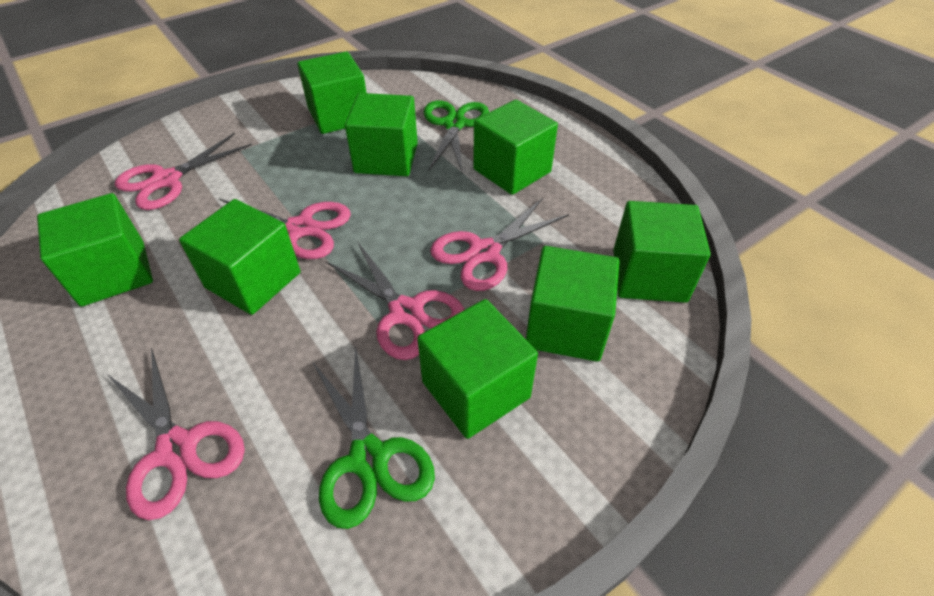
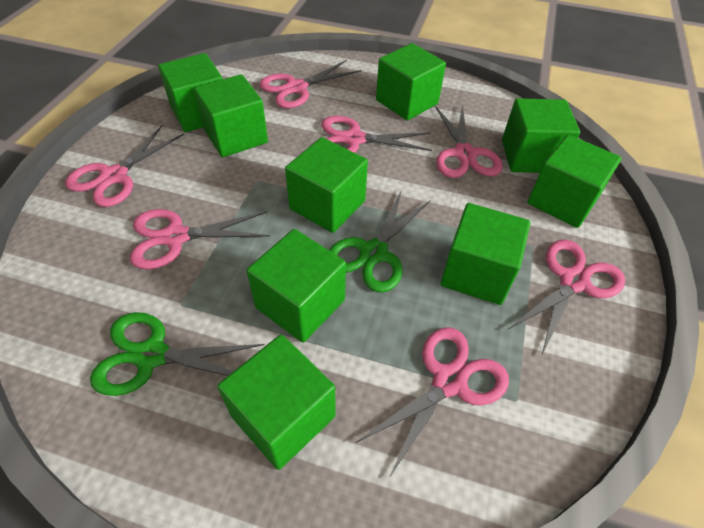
green cube: 8 -> 9
pink scissors: 5 -> 7

